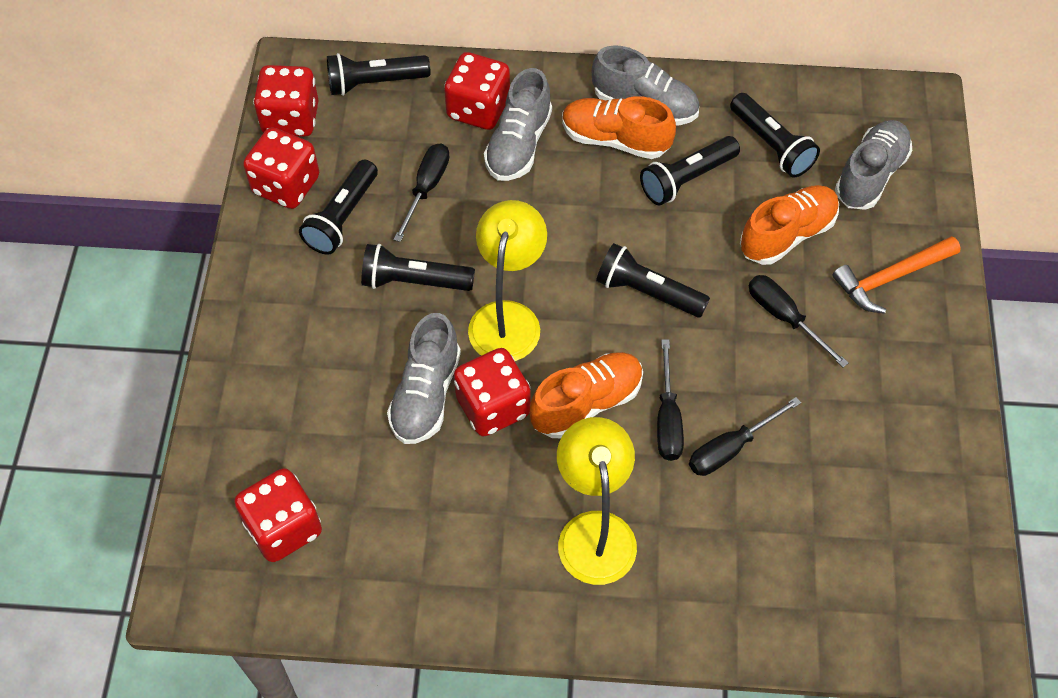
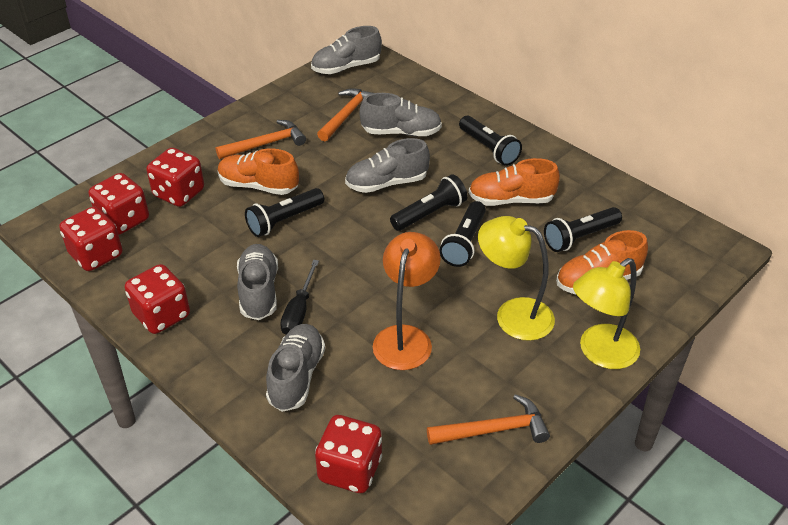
black flashlight: 6 -> 5
black screwdriver: 4 -> 1
grey shoe: 4 -> 5
orange hammer: 1 -> 3
orange lamp: 0 -> 1

